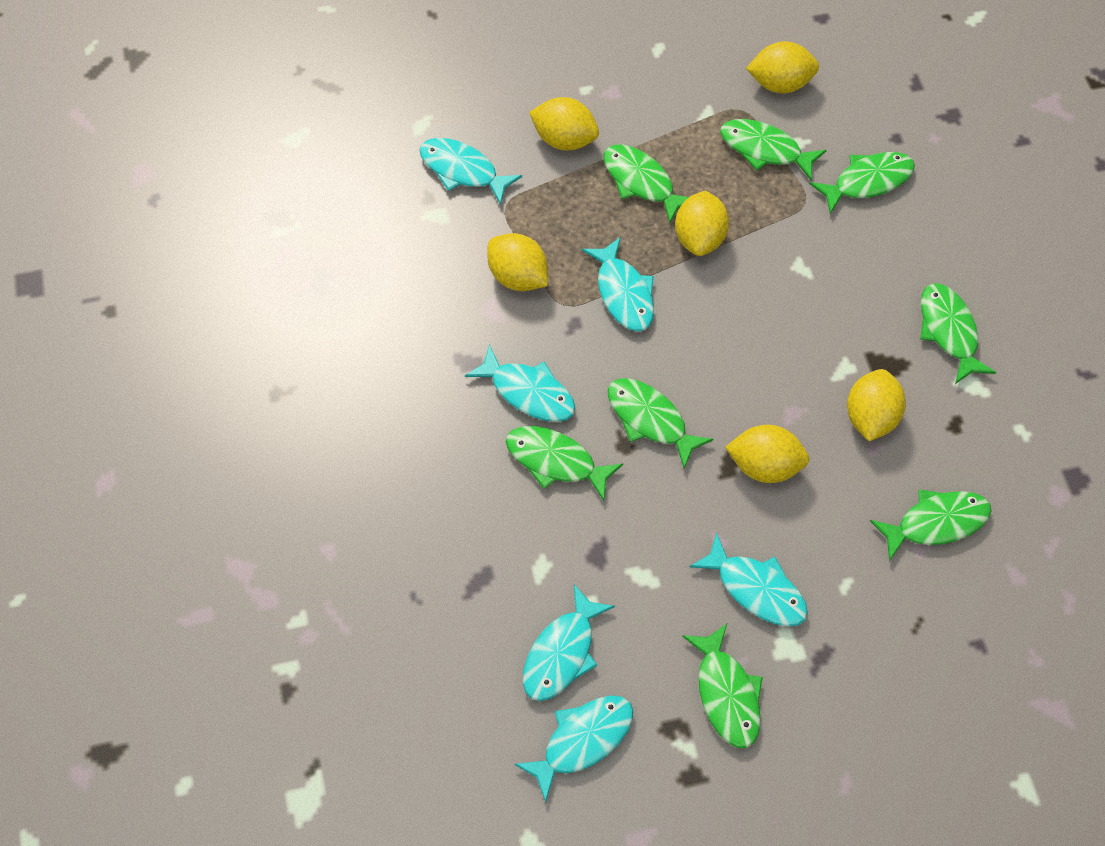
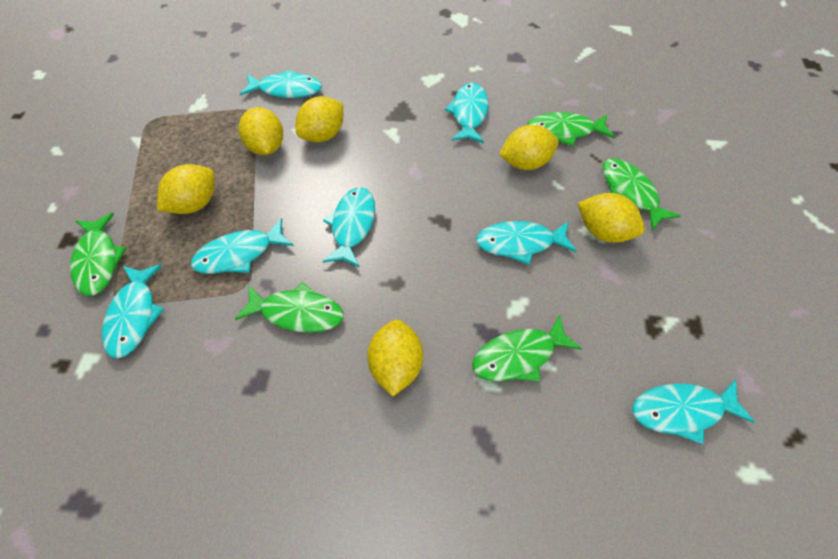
green fish: 8 -> 5
turquoise fish: 6 -> 7

